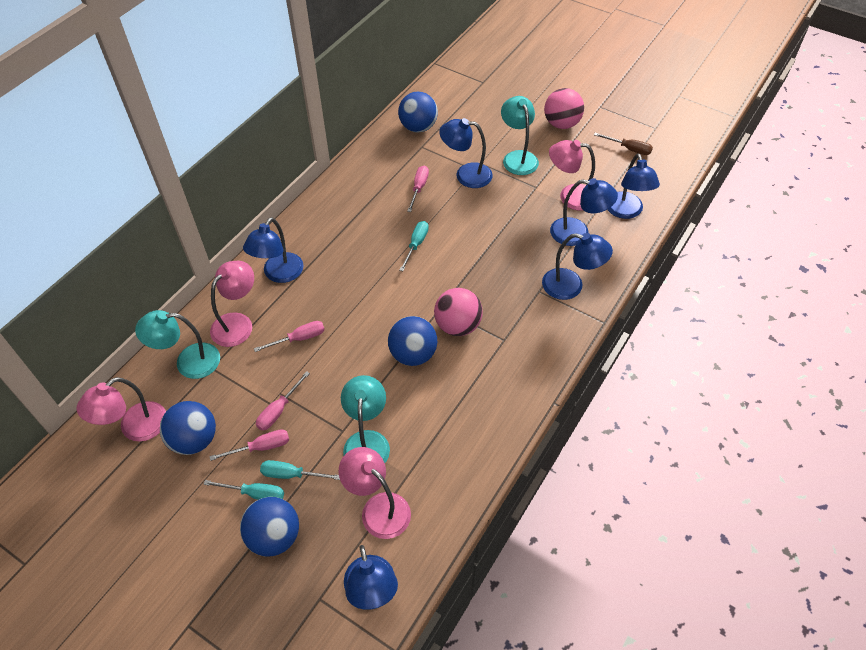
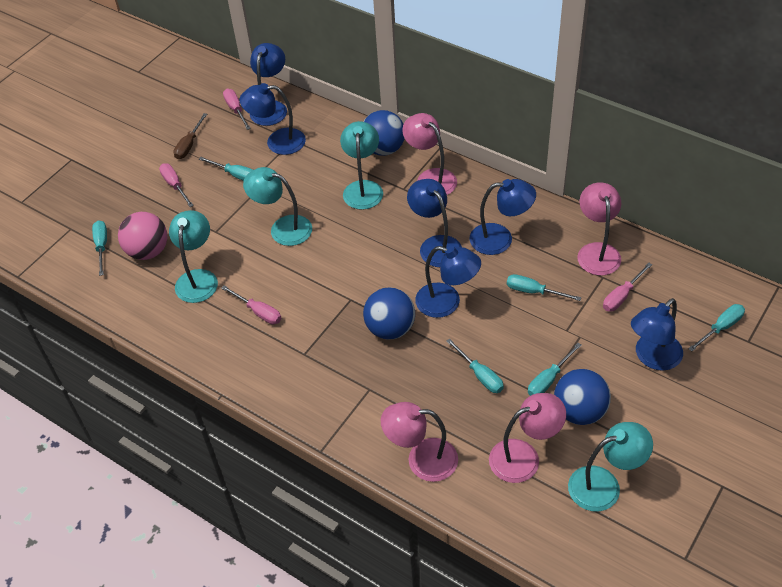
blue ball: 4 -> 3
pink ball: 2 -> 1
turquoise lamp: 3 -> 4
turquoise screwdriver: 3 -> 6

